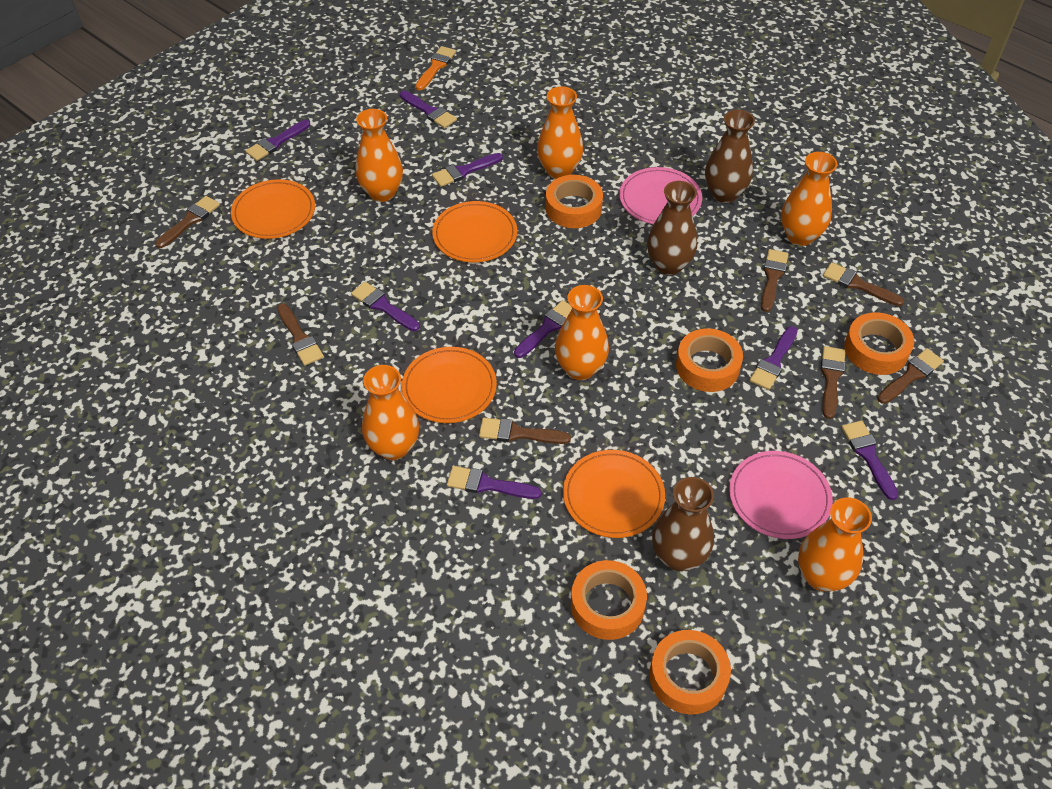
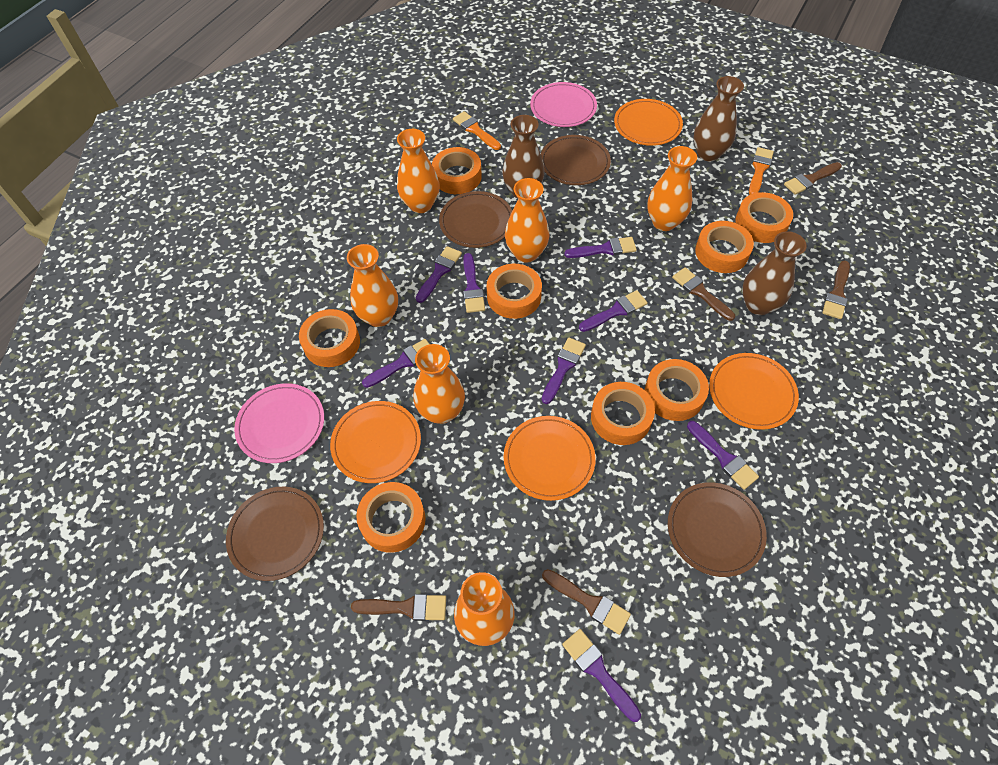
brown brush: 7 -> 5
brown plate: 0 -> 4
orange brush: 1 -> 2
orange tape: 5 -> 8

